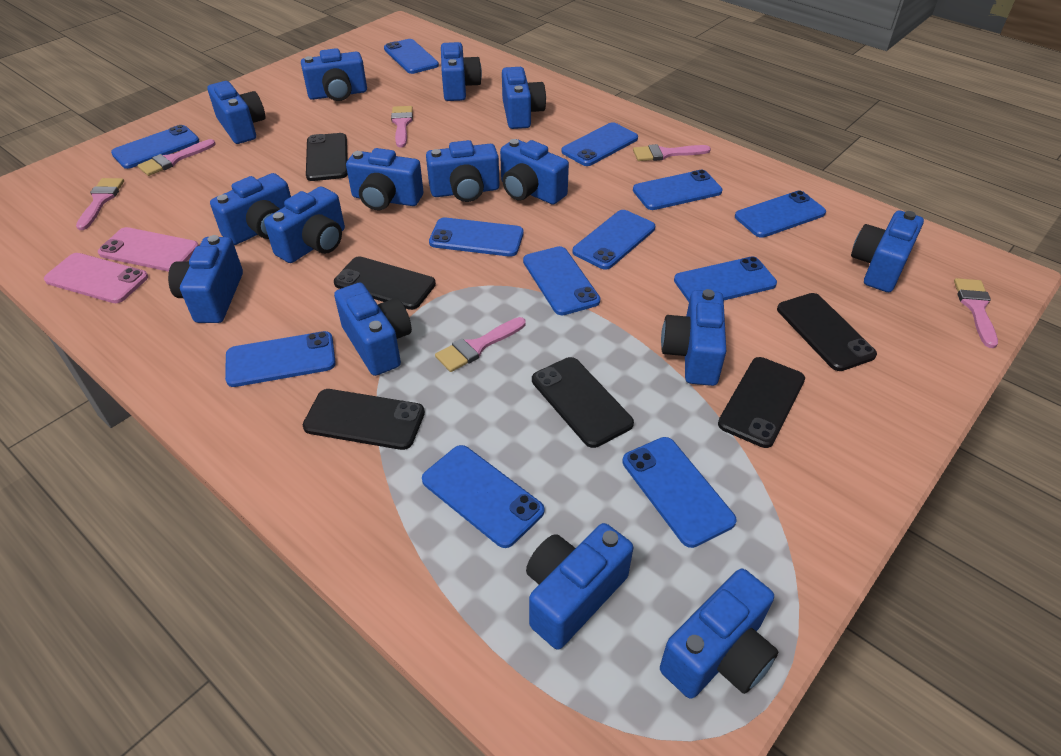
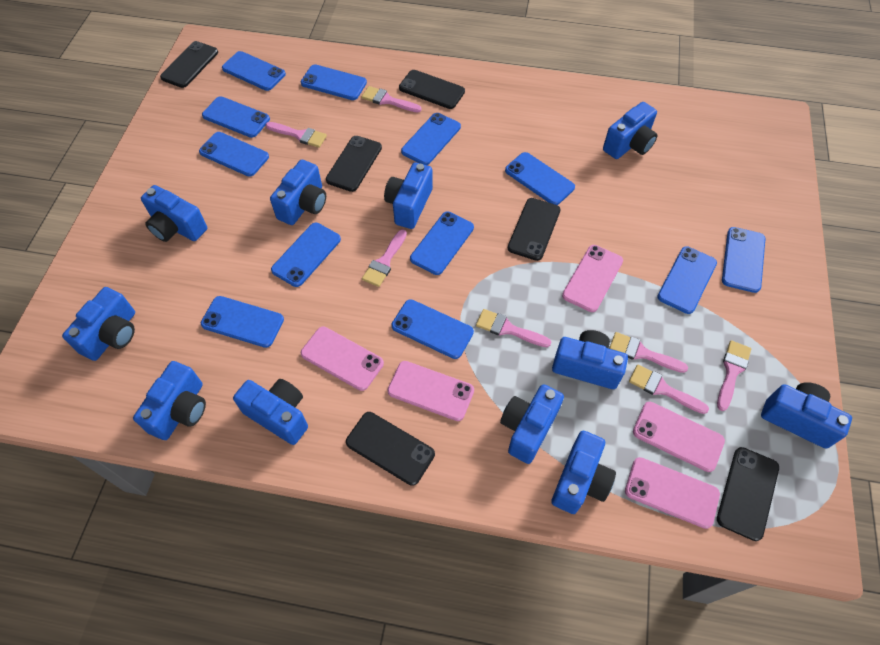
blue camera: 15 -> 11
pink brush: 6 -> 7
pink phone: 2 -> 5

